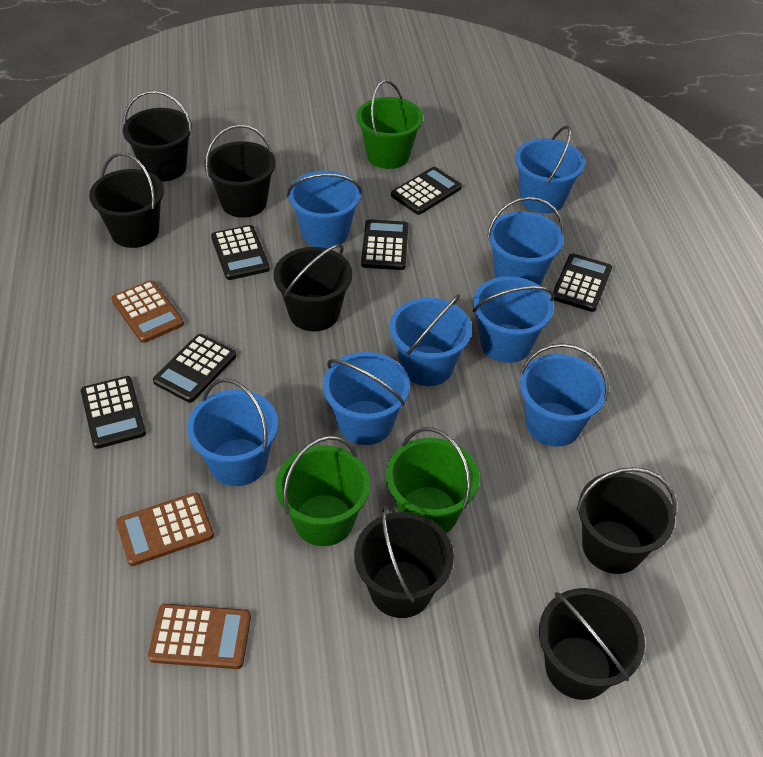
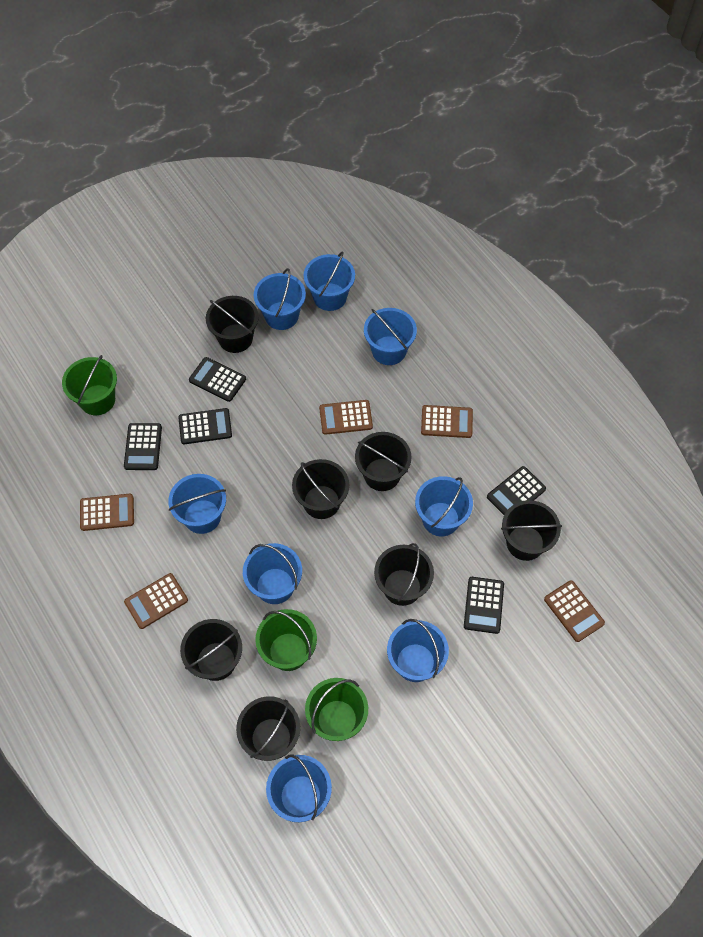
black calculator: 6 -> 5
brown calculator: 3 -> 5

